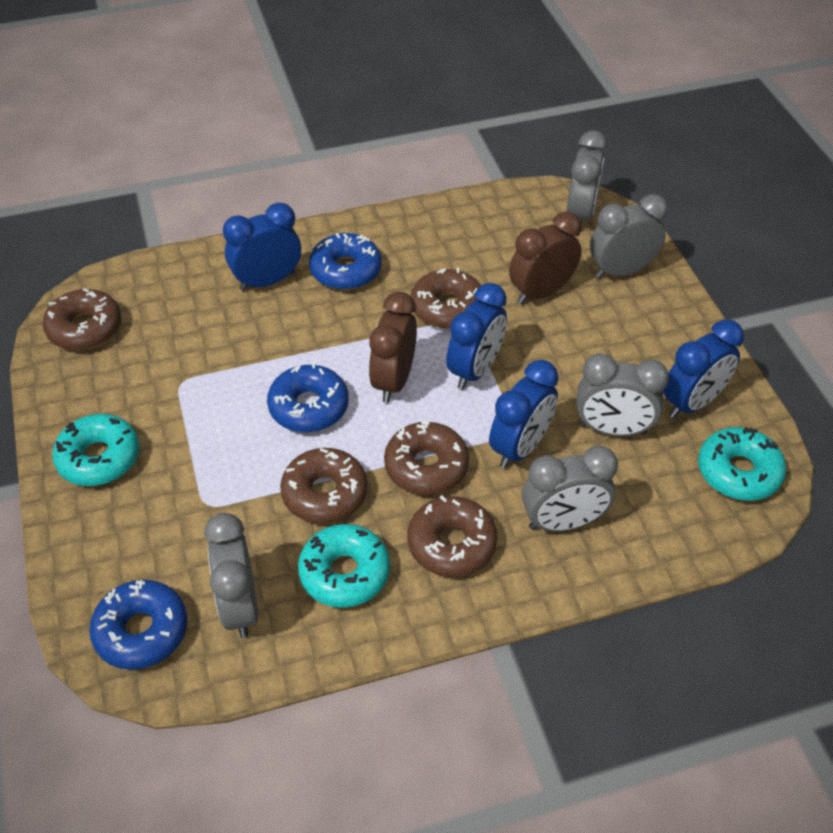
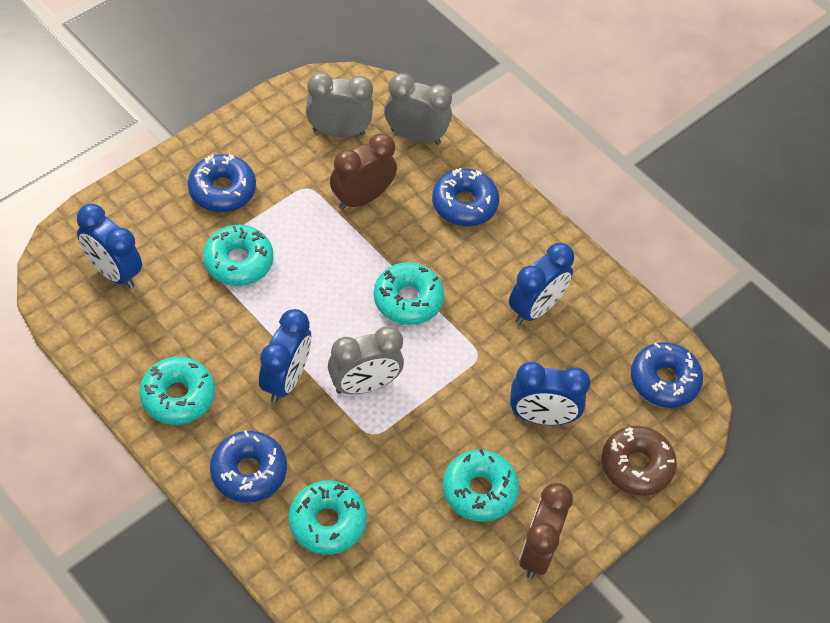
blue donut: 3 -> 4
brown donut: 5 -> 1
grey clock: 5 -> 3
turquoise donut: 3 -> 5

